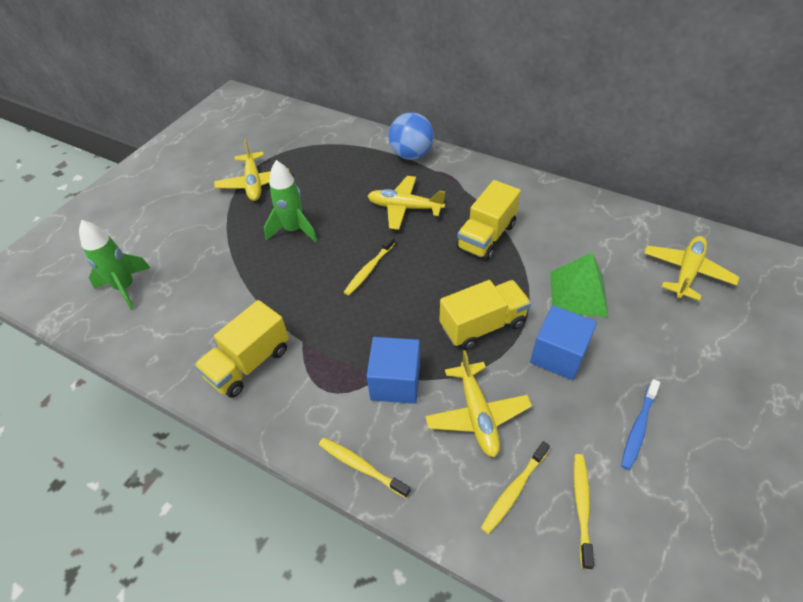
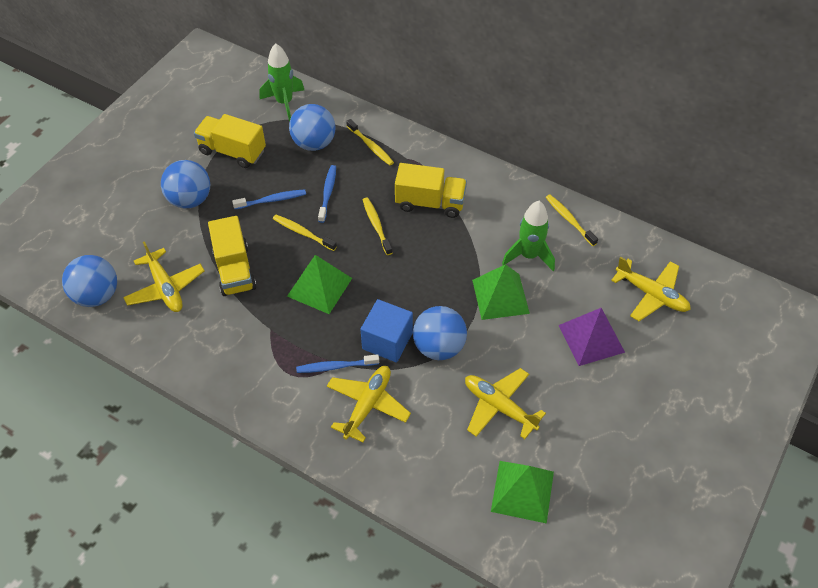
blue ball: 1 -> 4
blue cube: 2 -> 1
blue toothbrush: 1 -> 3
green pyramid: 1 -> 3
purple pyramid: 0 -> 1

